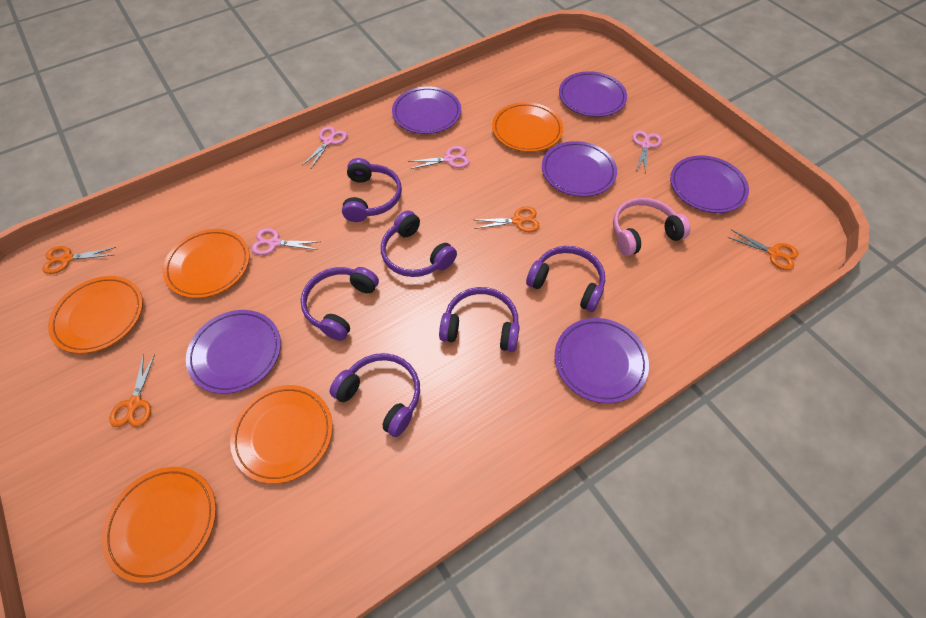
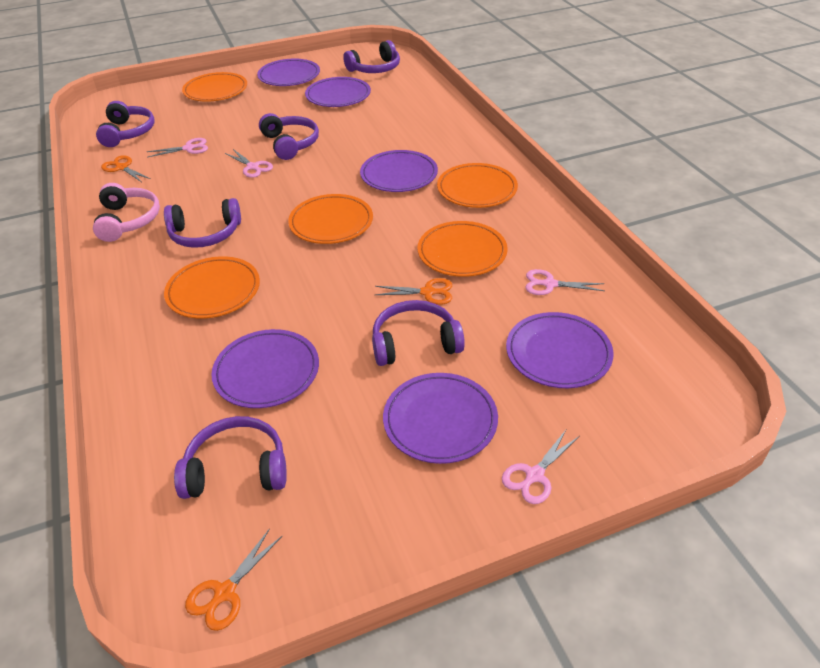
orange scissors: 4 -> 3

